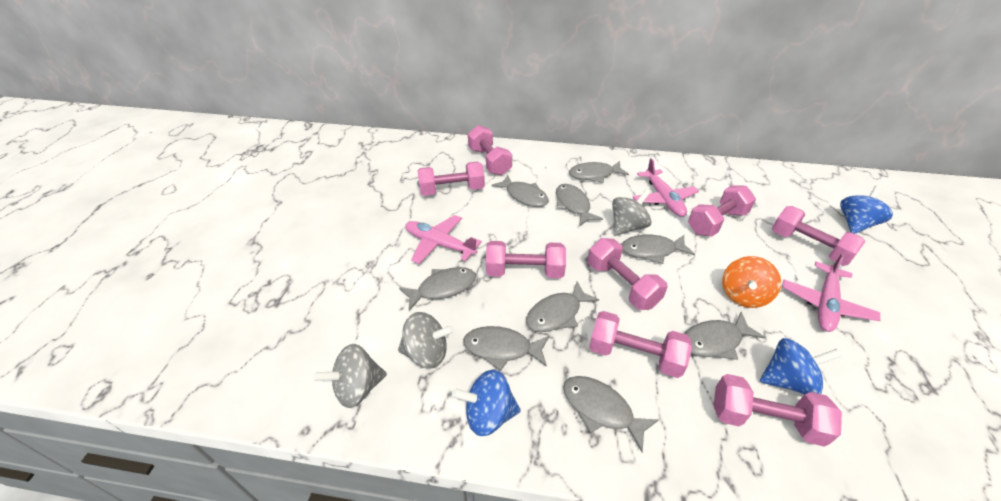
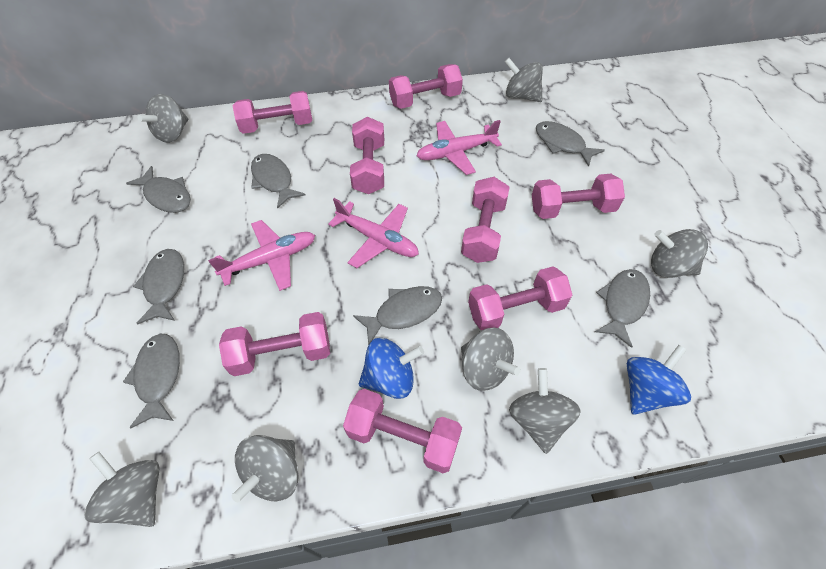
blue spinning top: 3 -> 2
grey fish: 9 -> 7
grey spinning top: 3 -> 7
orange spinning top: 1 -> 0

